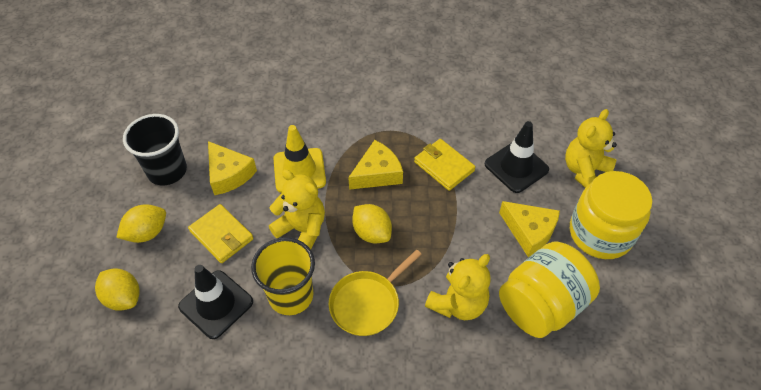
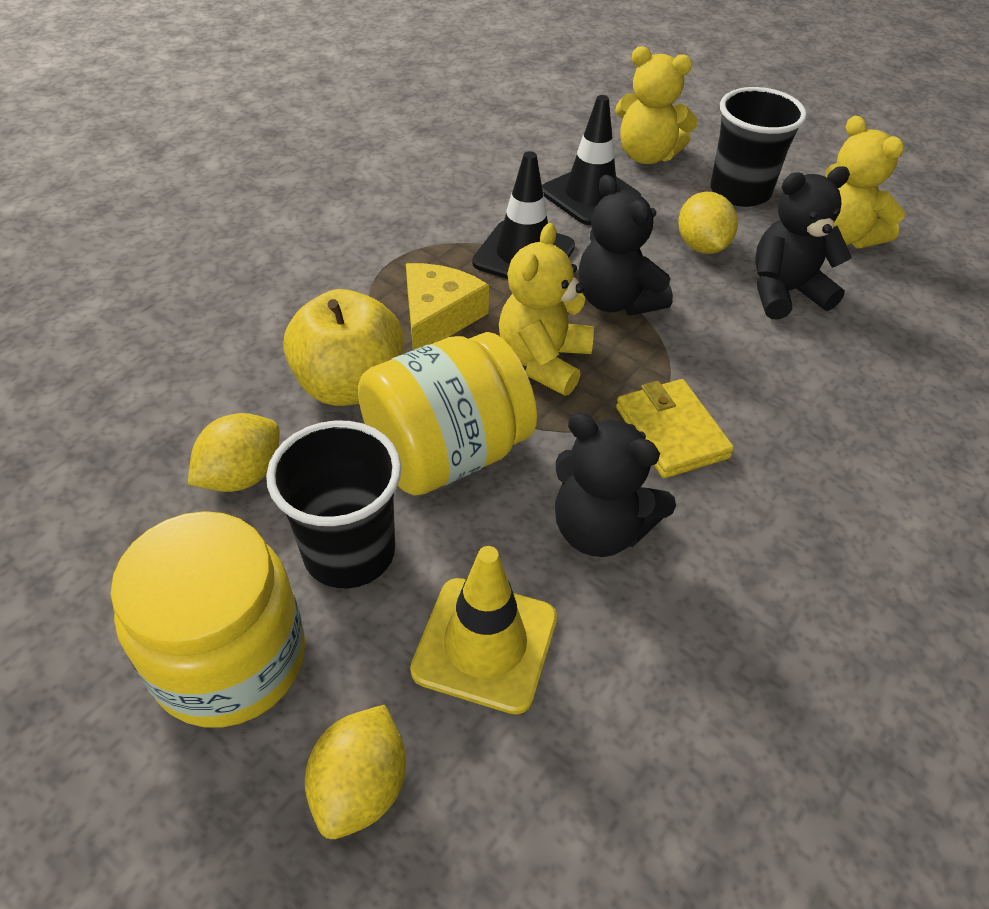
black cup: 1 -> 2
black teddy bear: 0 -> 3
yellow apple: 0 -> 1
yellow cheese: 3 -> 1
yellow cup: 1 -> 0
yellow pan: 1 -> 0
yellow wallet: 2 -> 1

